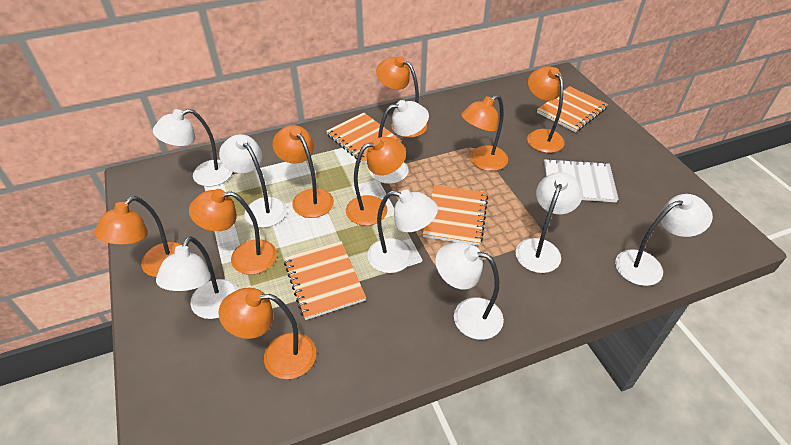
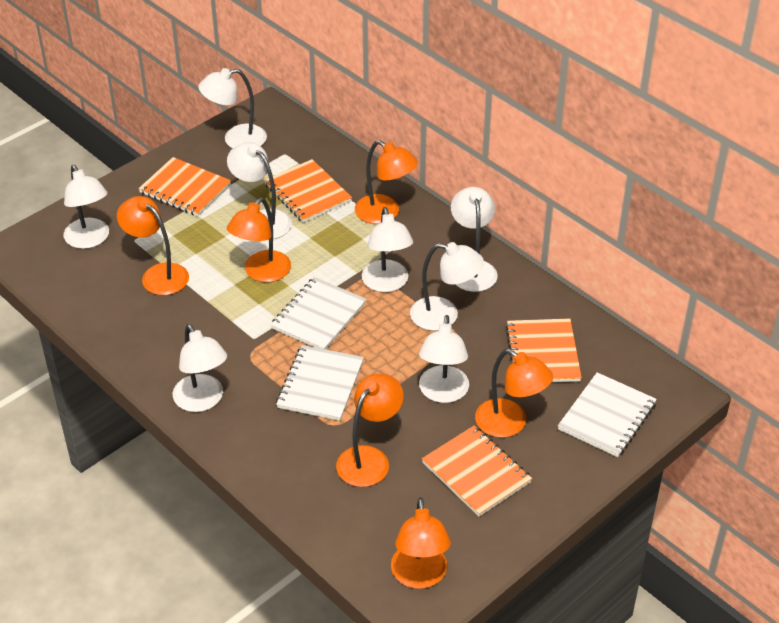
orange lamp: 8 -> 6
white notebook: 1 -> 3

